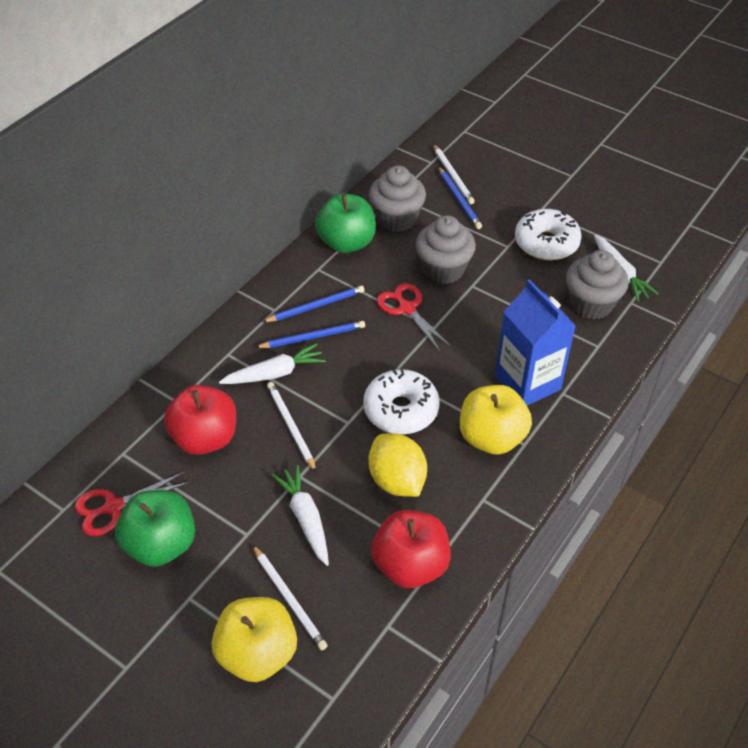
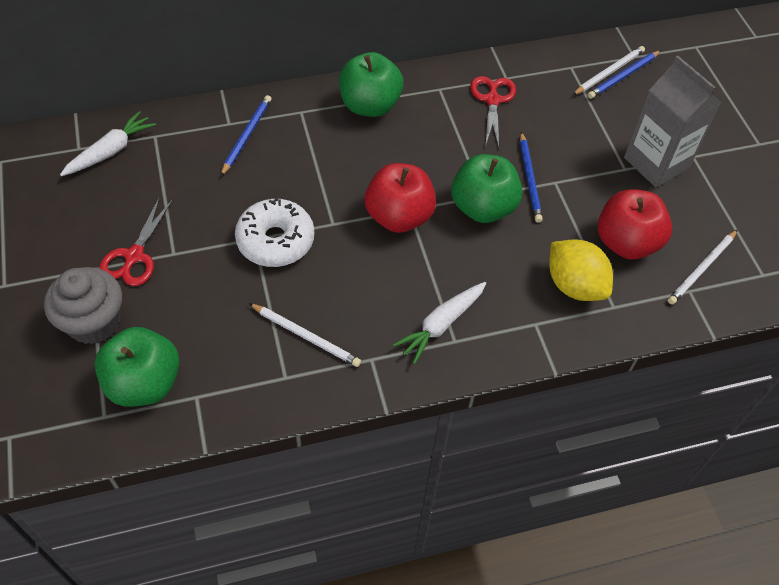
blue carton: 1 -> 0
green apple: 2 -> 3
grey carton: 0 -> 1
grey cupcake: 3 -> 1
white carrot: 3 -> 2
white donut: 2 -> 1
yellow apple: 2 -> 0

